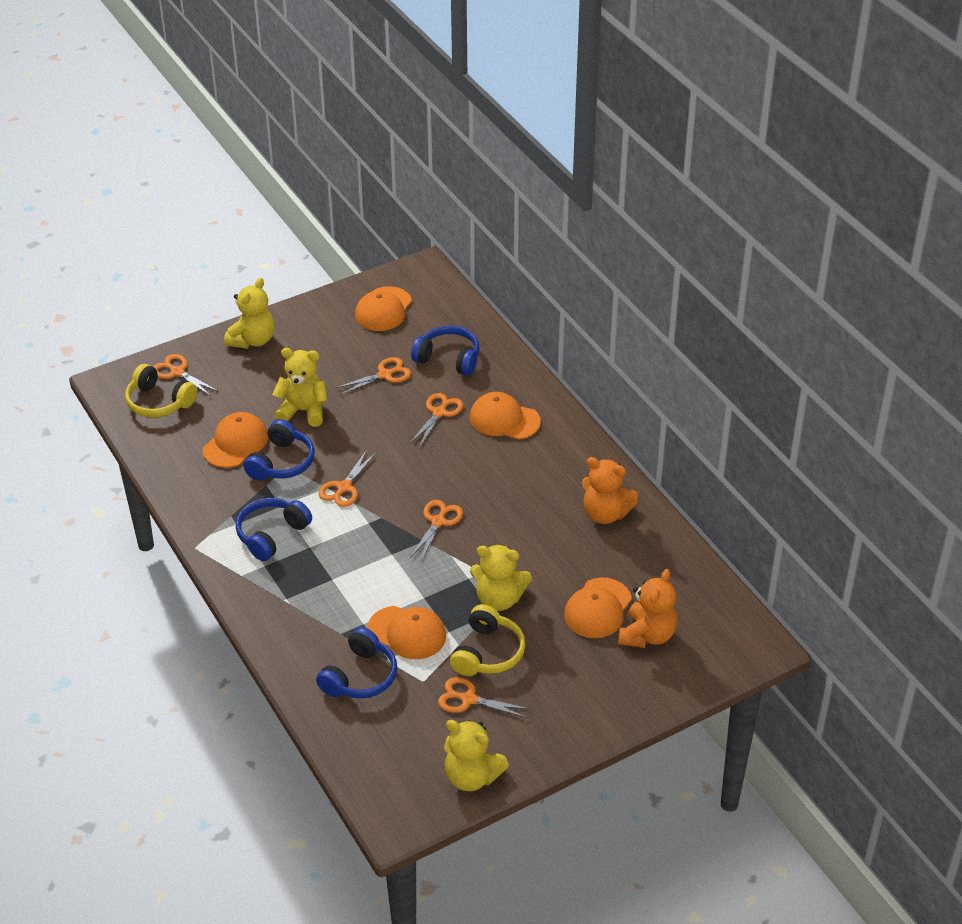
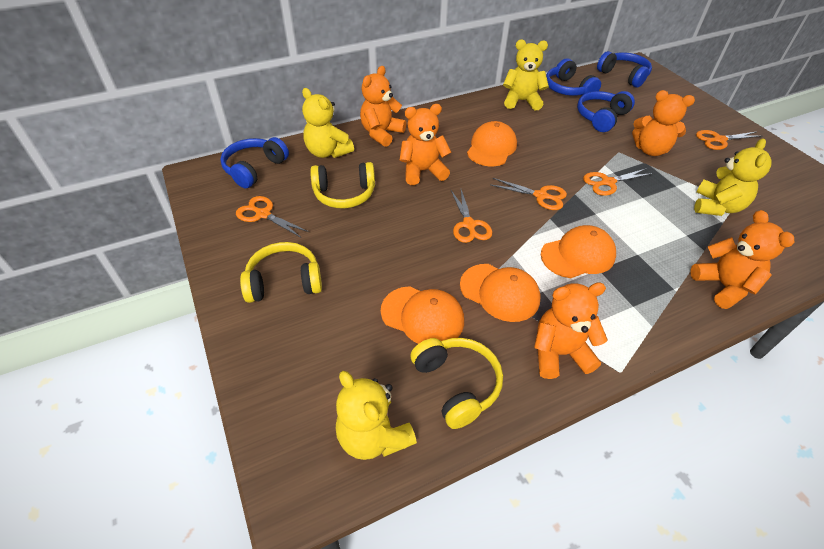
orange cap: 5 -> 4
orange scissors: 6 -> 5
orange teddy bear: 2 -> 5
yellow headphones: 2 -> 3

